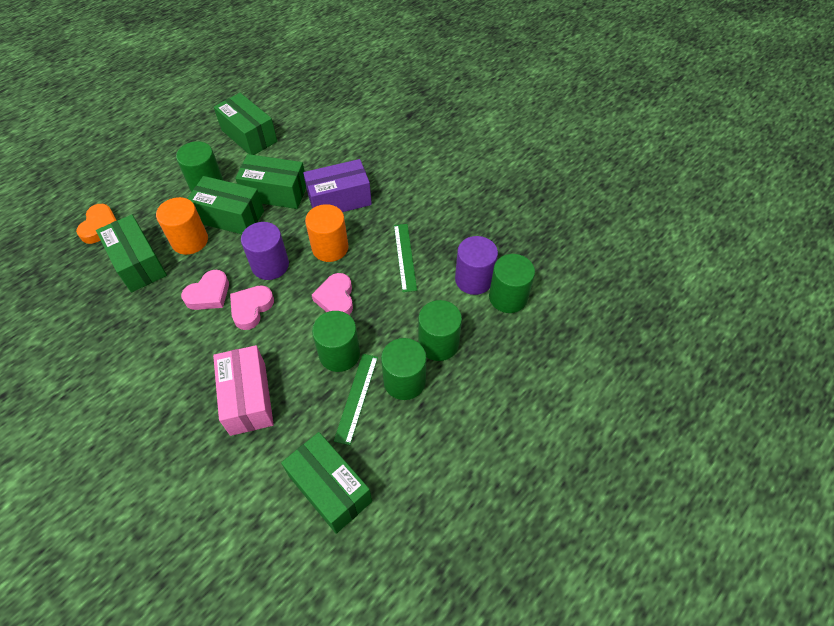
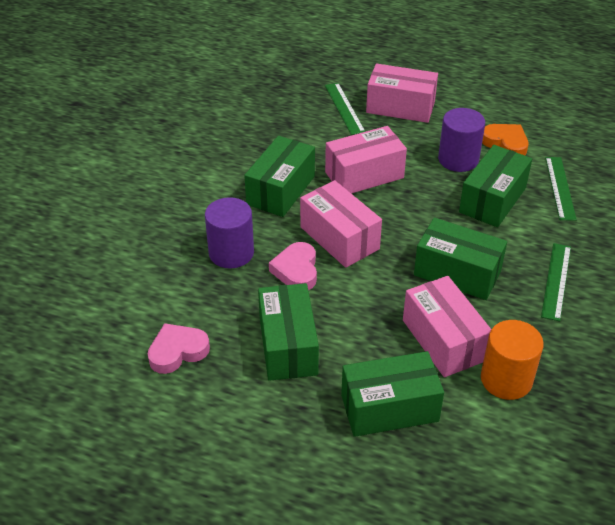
green cylinder: 5 -> 0
green ruler: 2 -> 3
orange cylinder: 2 -> 1
pink box: 1 -> 4
pink heart: 3 -> 2
purple box: 1 -> 0

